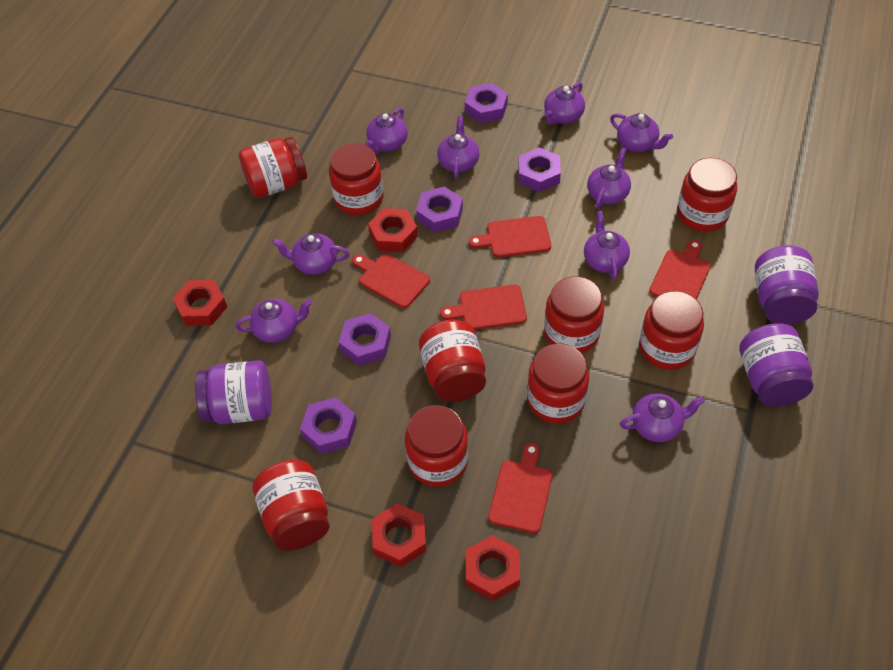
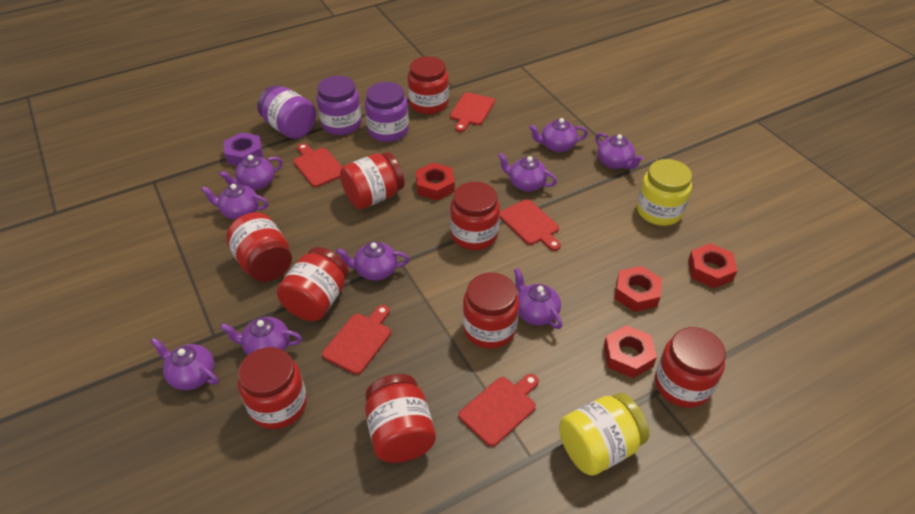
purple nut: 5 -> 1
yellow jar: 0 -> 2

